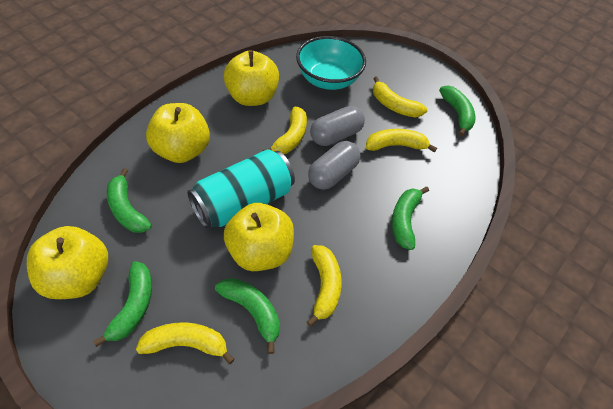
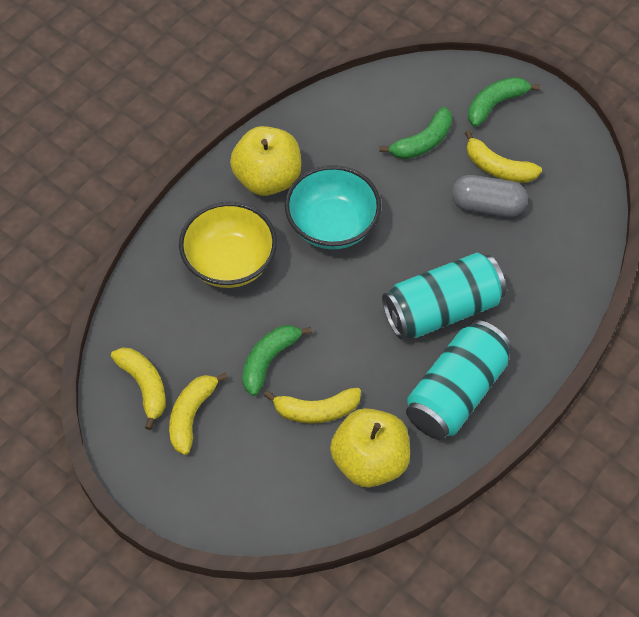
green banana: 5 -> 3
grey capsule: 2 -> 1
turquoise can: 1 -> 2
yellow apple: 4 -> 2
yellow banana: 5 -> 4
yellow bowl: 0 -> 1

